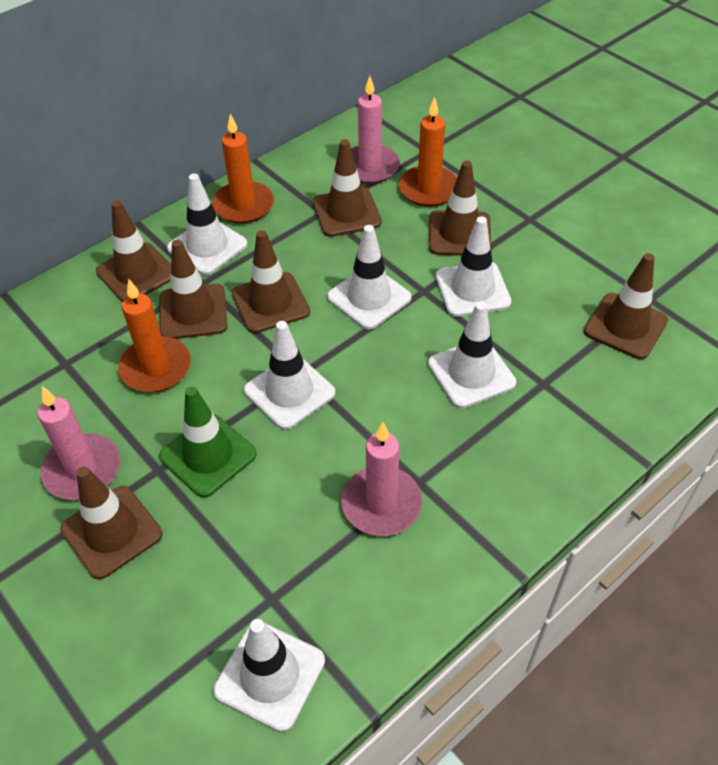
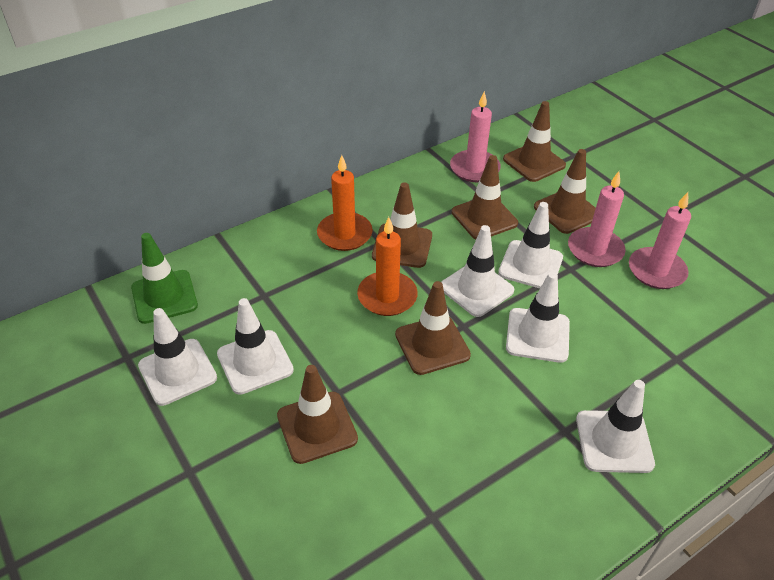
brown traffic cone: 7 -> 6
orange candle: 3 -> 2

